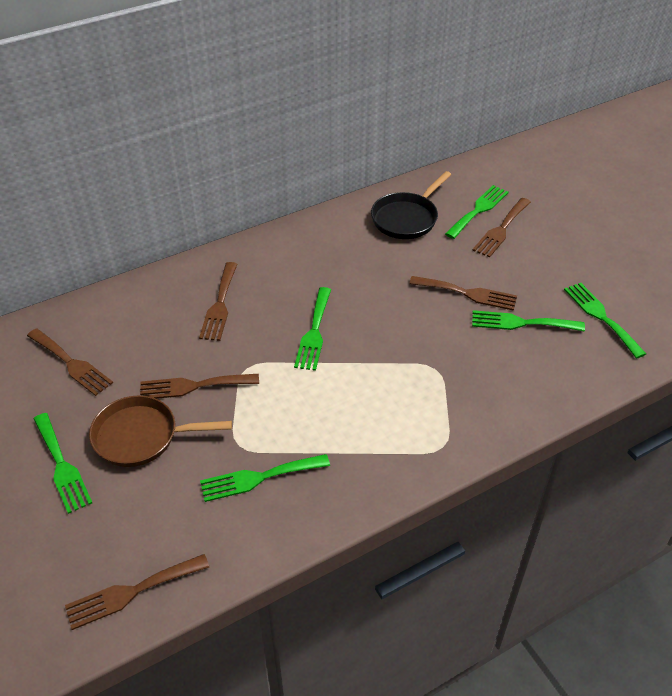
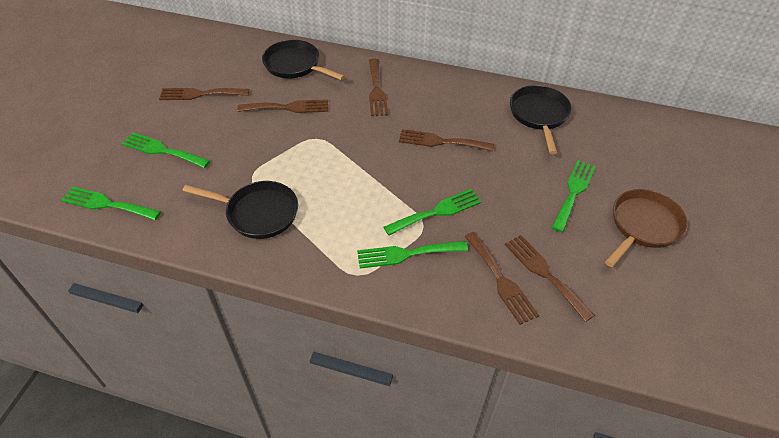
black pan: 1 -> 3
green fork: 6 -> 5

